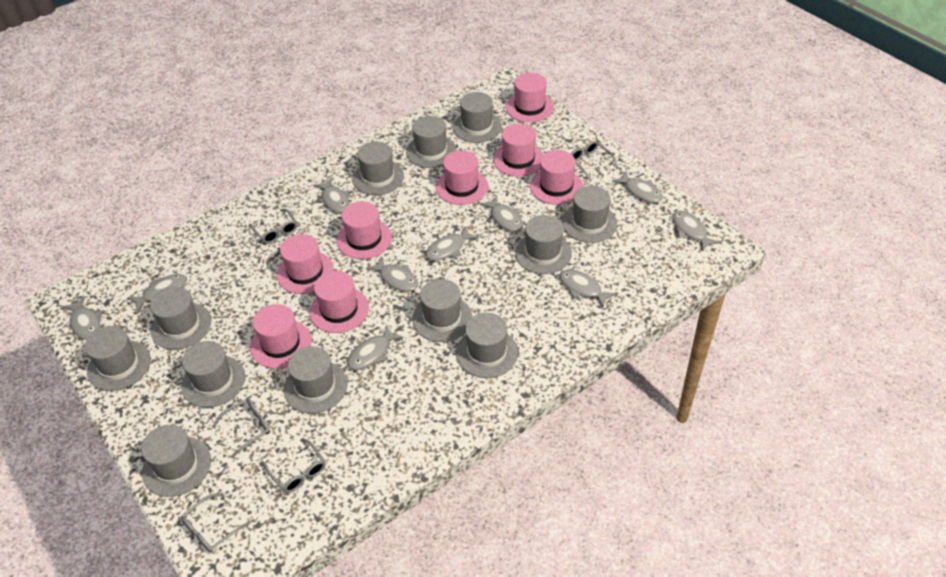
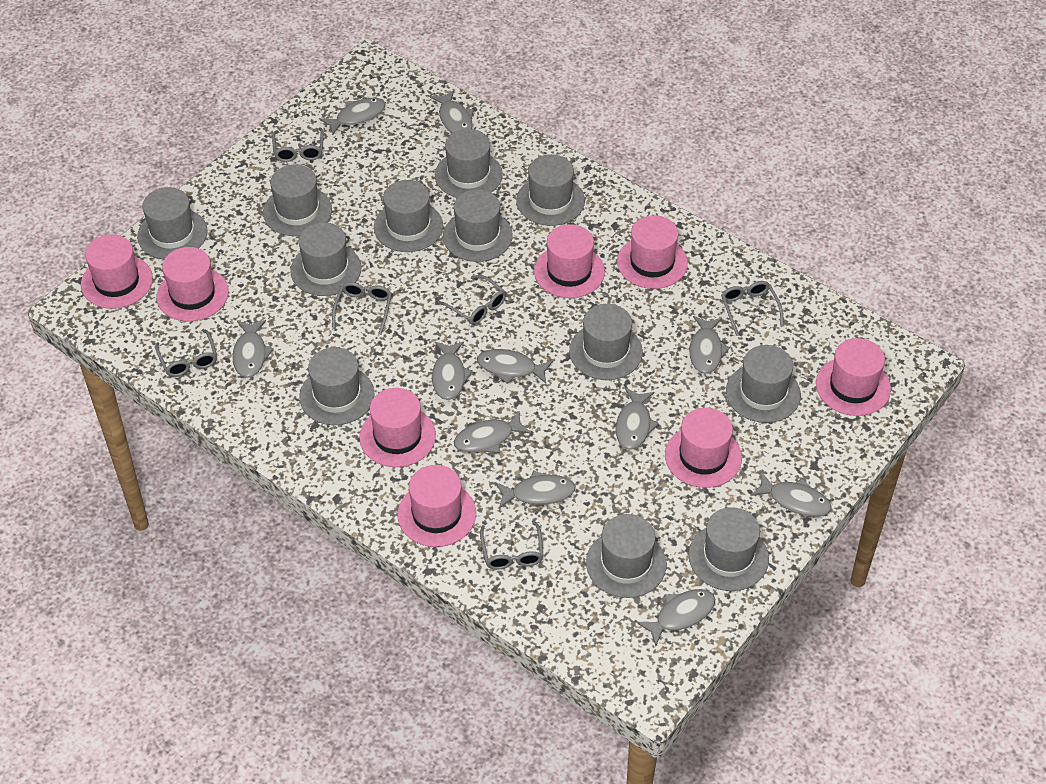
grey fish: 10 -> 11
grey glasses: 5 -> 6

